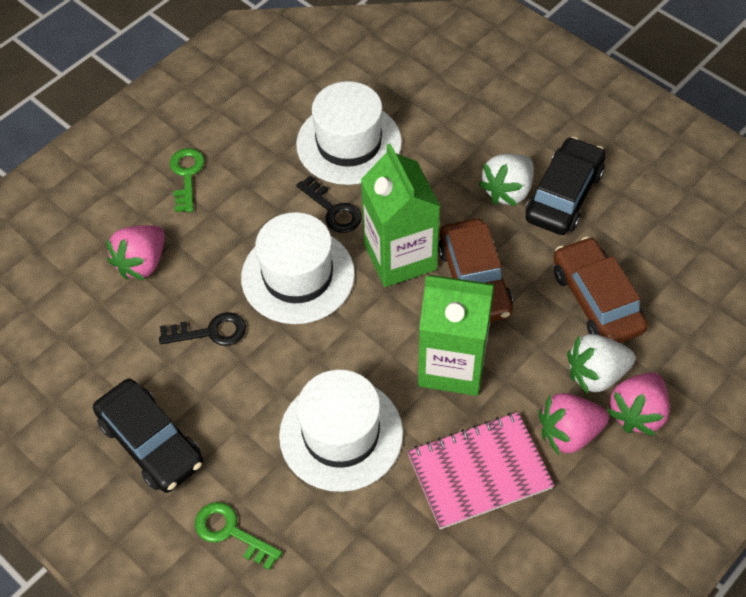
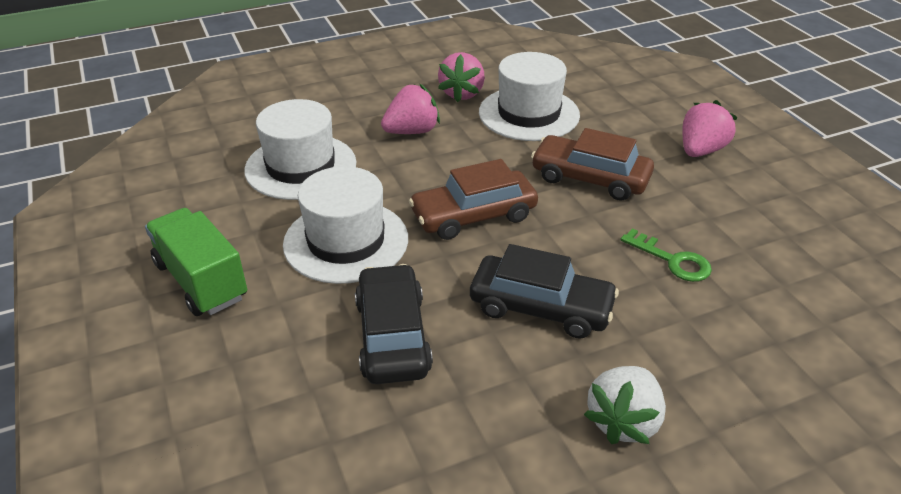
black key: 2 -> 0
green carton: 2 -> 0
green key: 2 -> 1
green truck: 0 -> 1
pink notebook: 1 -> 0
white strawberry: 2 -> 1

